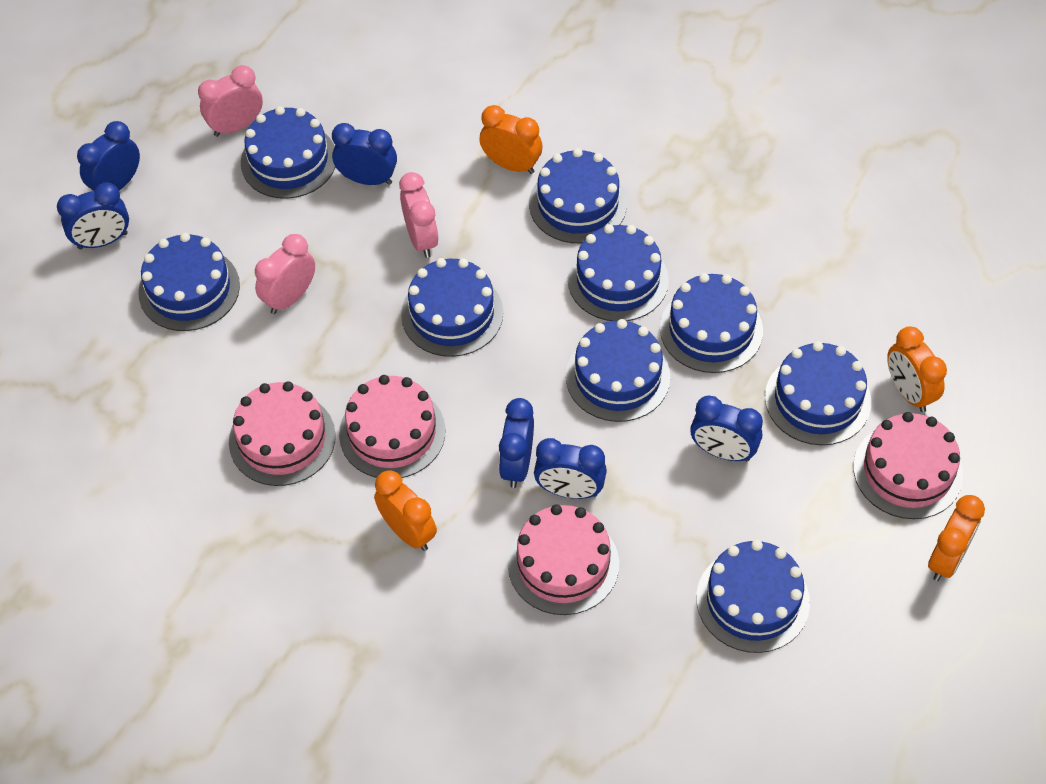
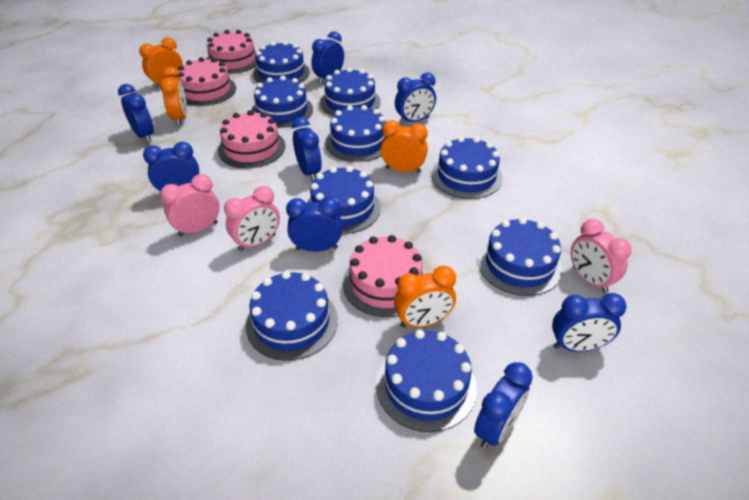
blue clock: 6 -> 8

